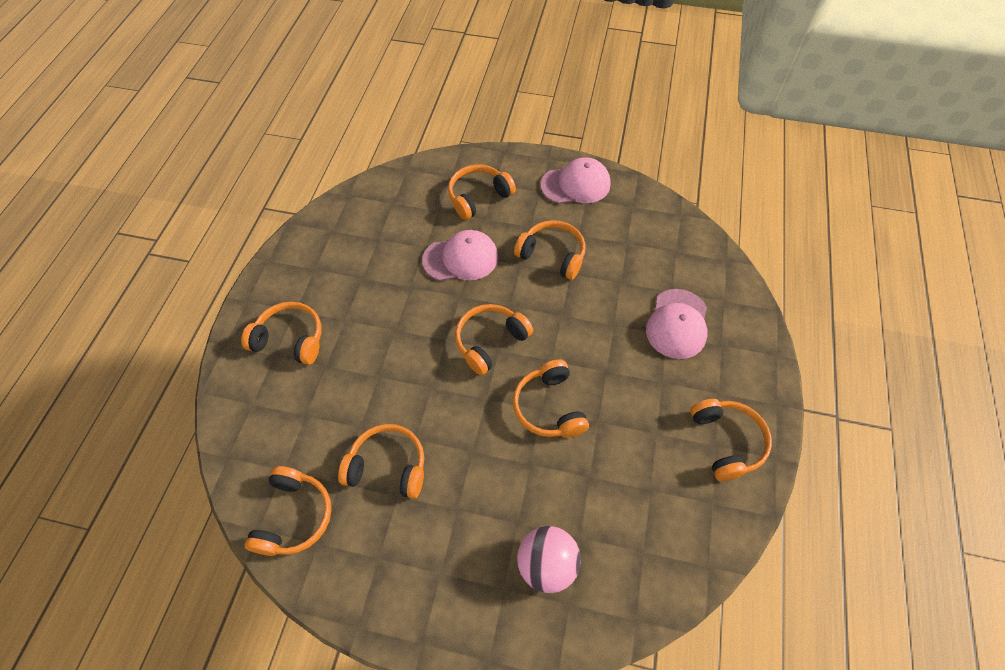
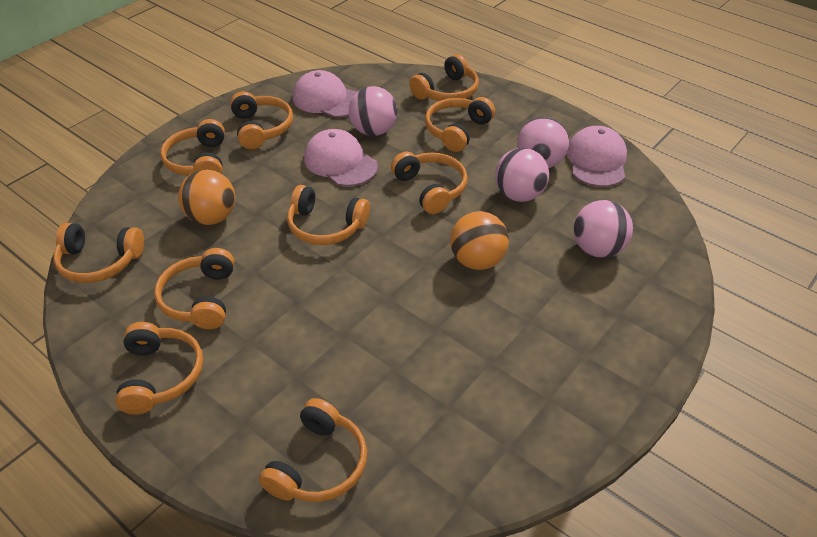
orange ball: 0 -> 2
orange headphones: 8 -> 10
pink ball: 1 -> 4

